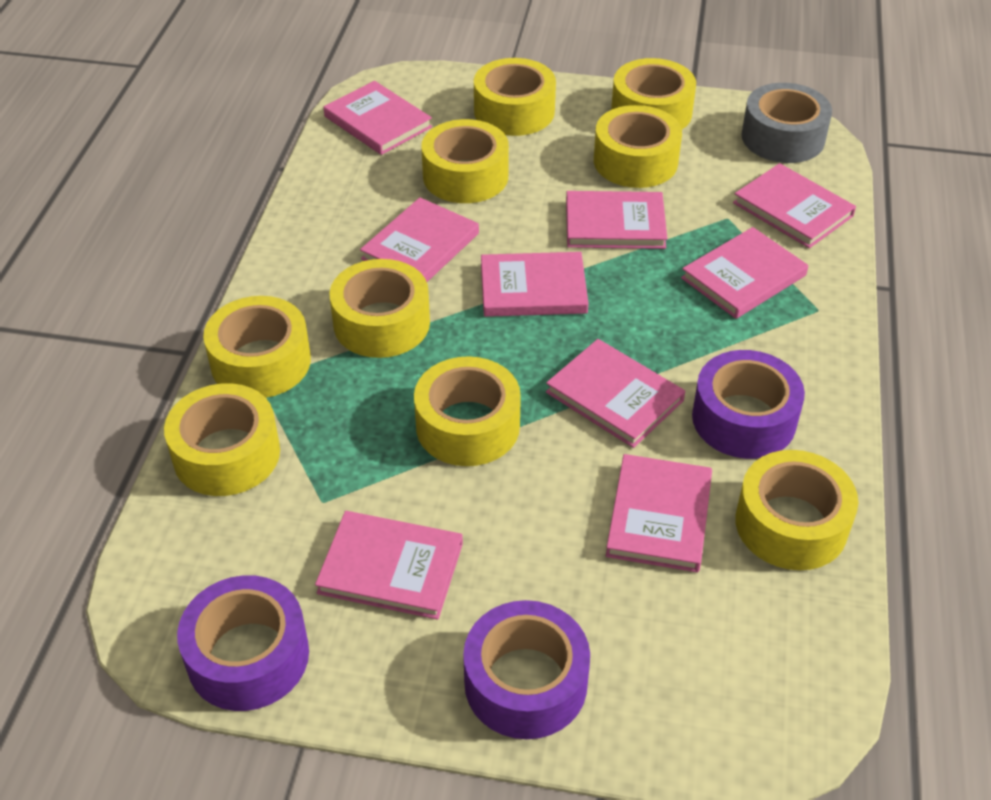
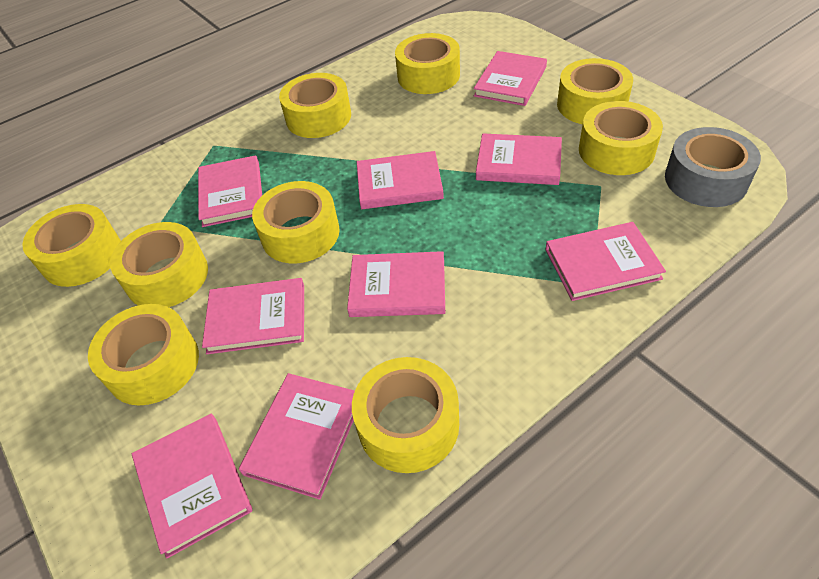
purple tape: 3 -> 0

